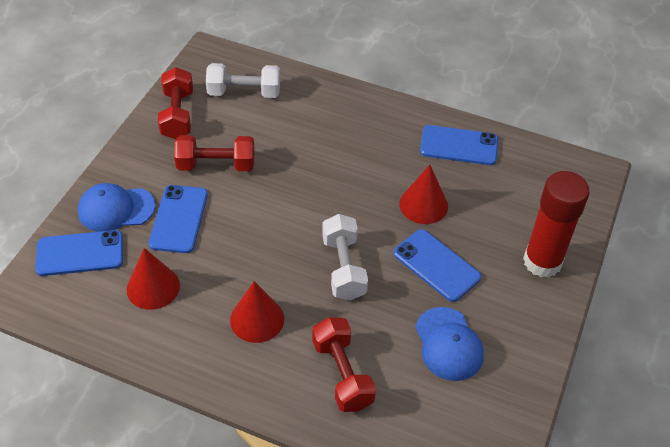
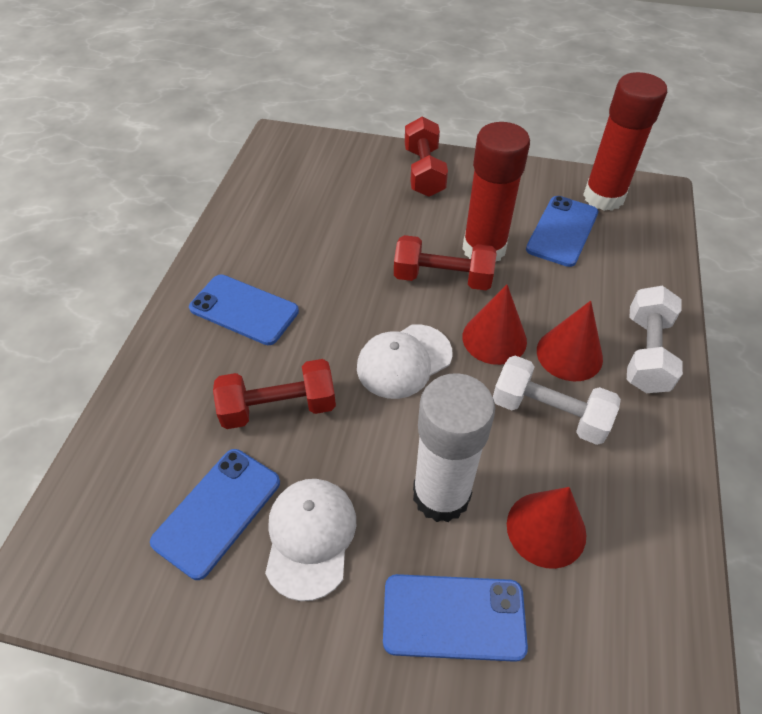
blue cap: 2 -> 0
red glue stick: 1 -> 2
white cap: 0 -> 2
white glue stick: 0 -> 1

